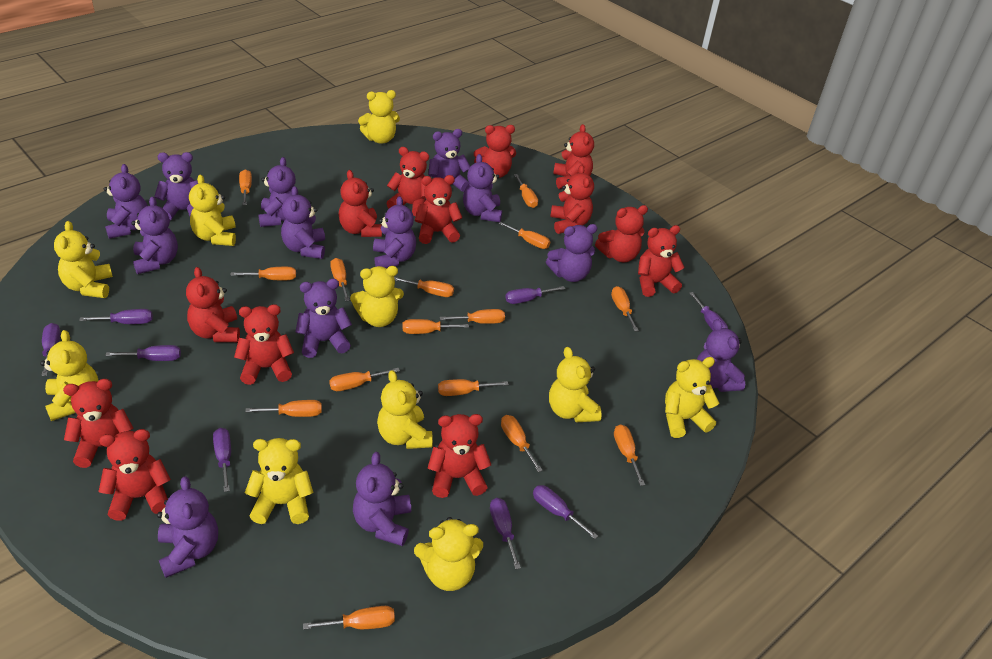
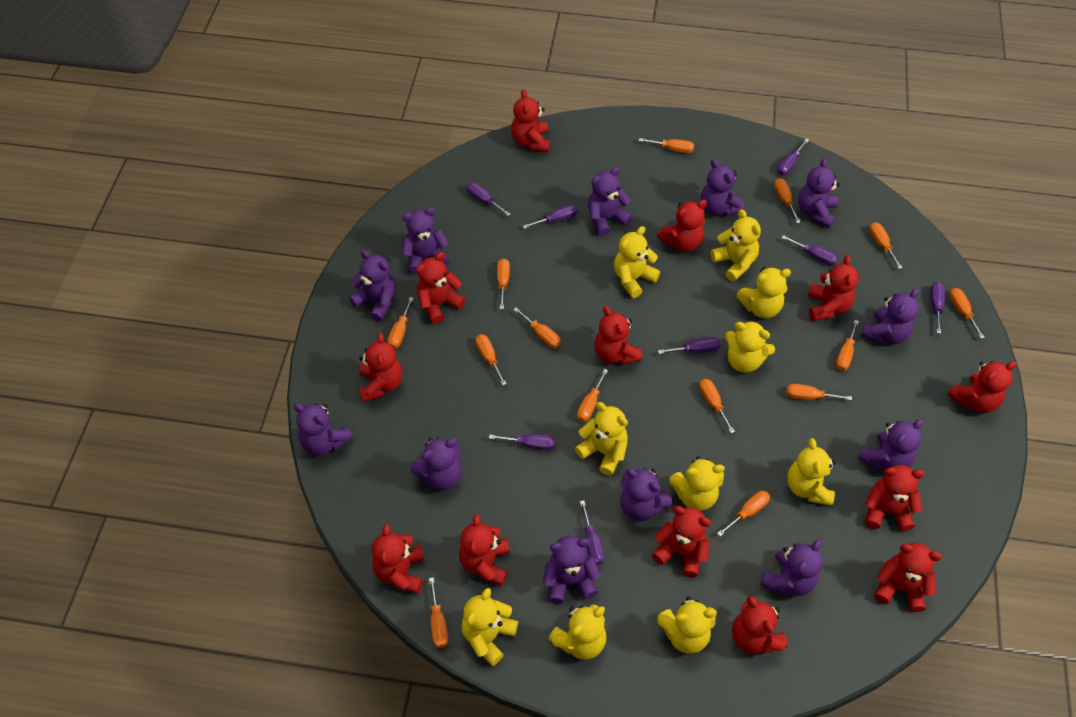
orange screwdriver: 15 -> 14
purple teddy bear: 13 -> 12

